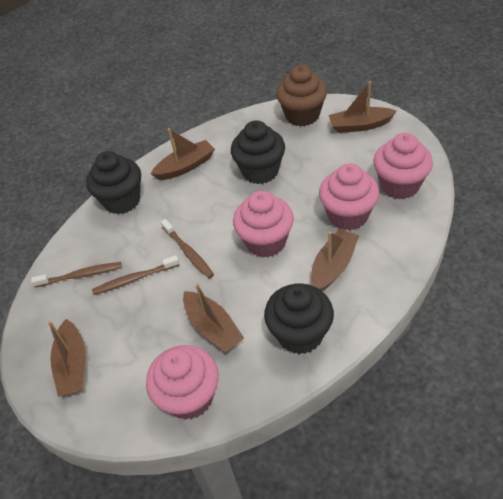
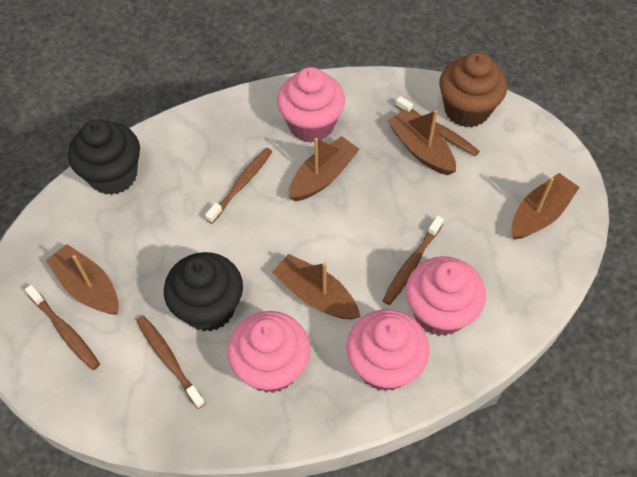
black cupcake: 3 -> 2
brown toothbrush: 3 -> 5

